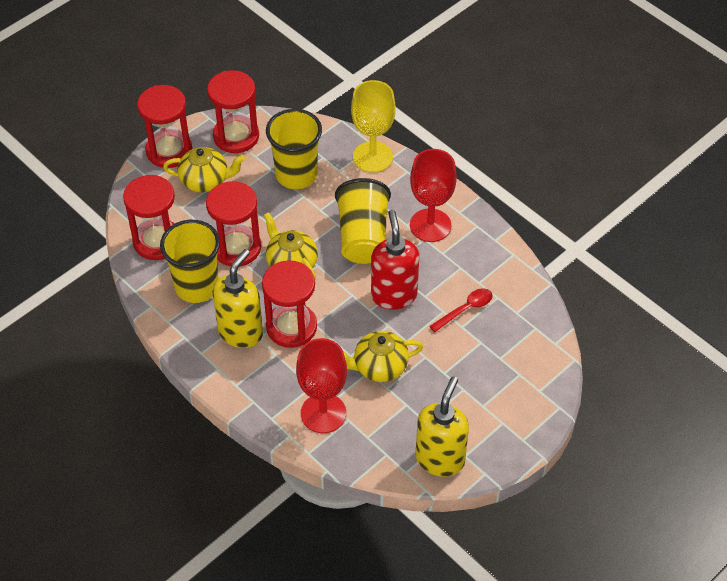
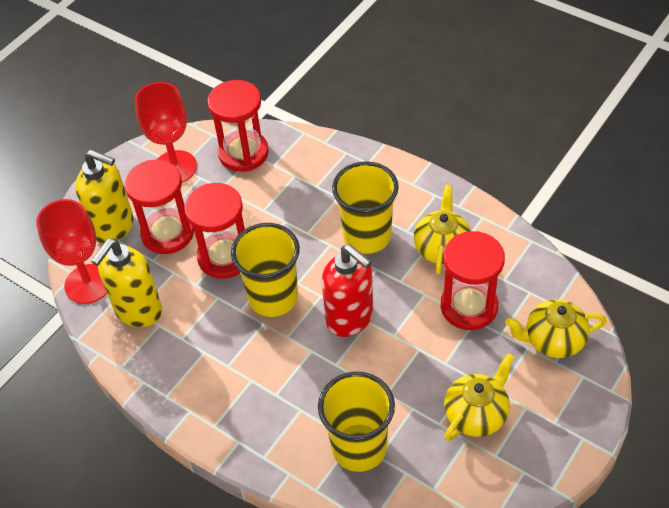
red hourglass: 5 -> 4
red spoon: 1 -> 0
yellow goblet: 1 -> 0

